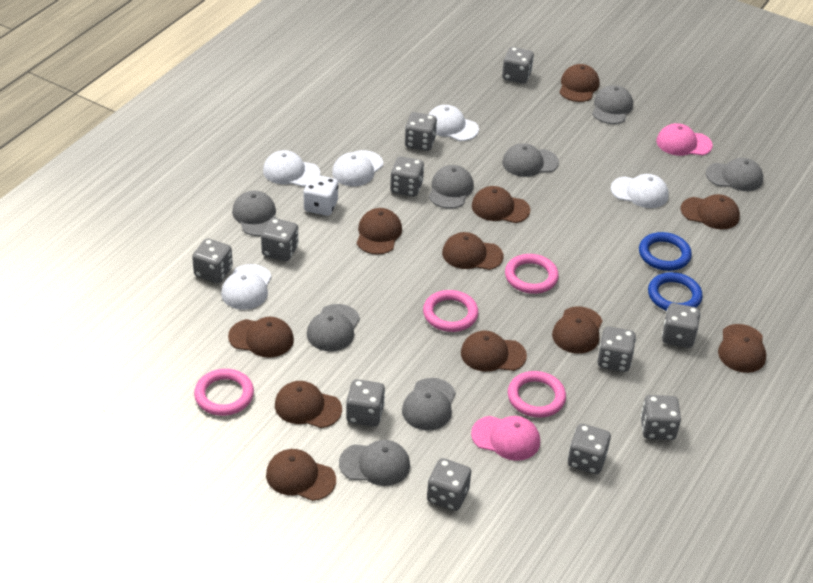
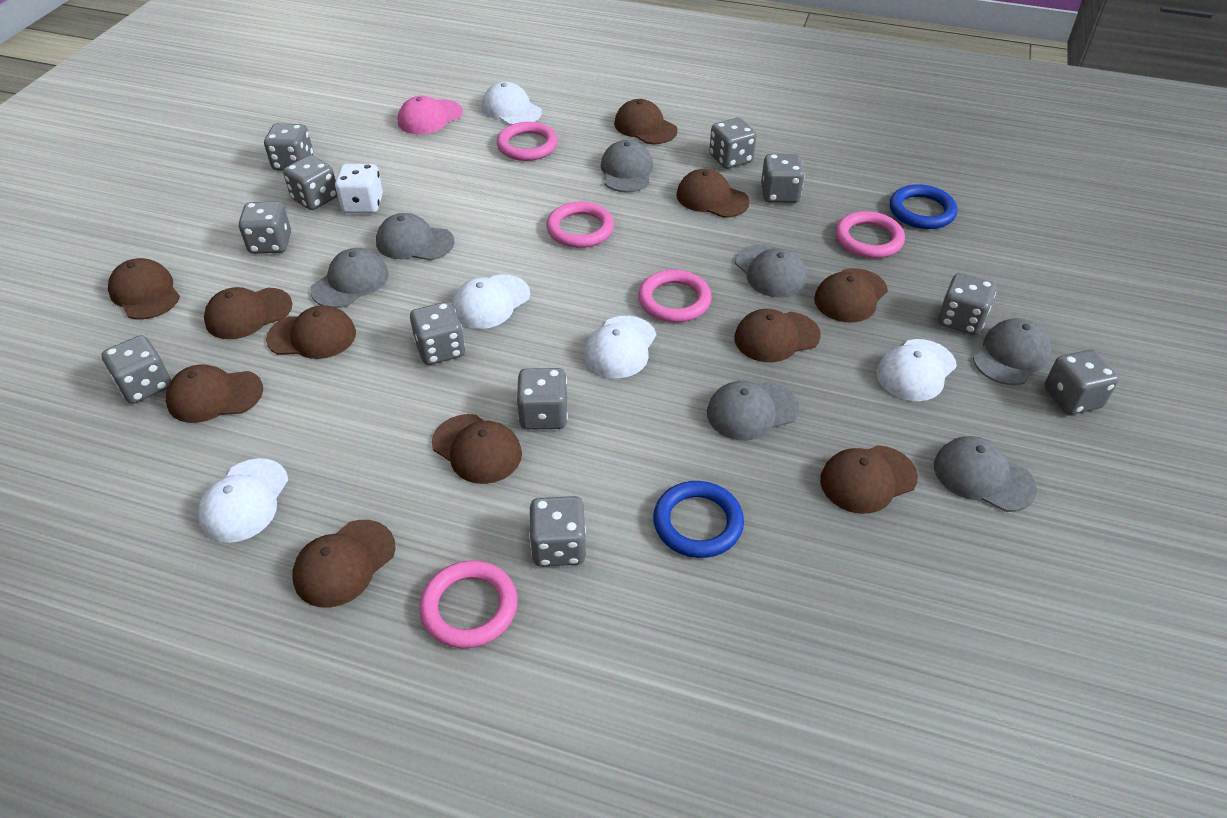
grey cap: 8 -> 7
pink cap: 2 -> 1
pink ring: 4 -> 5

